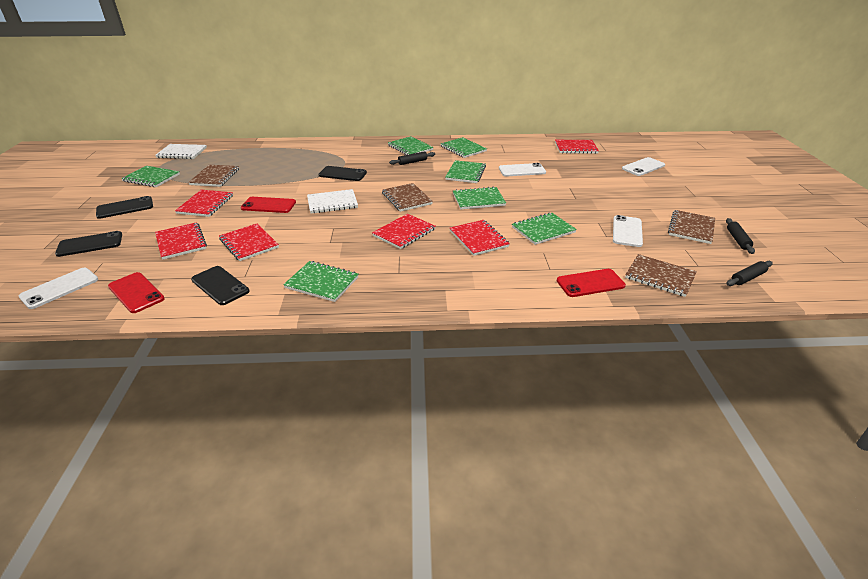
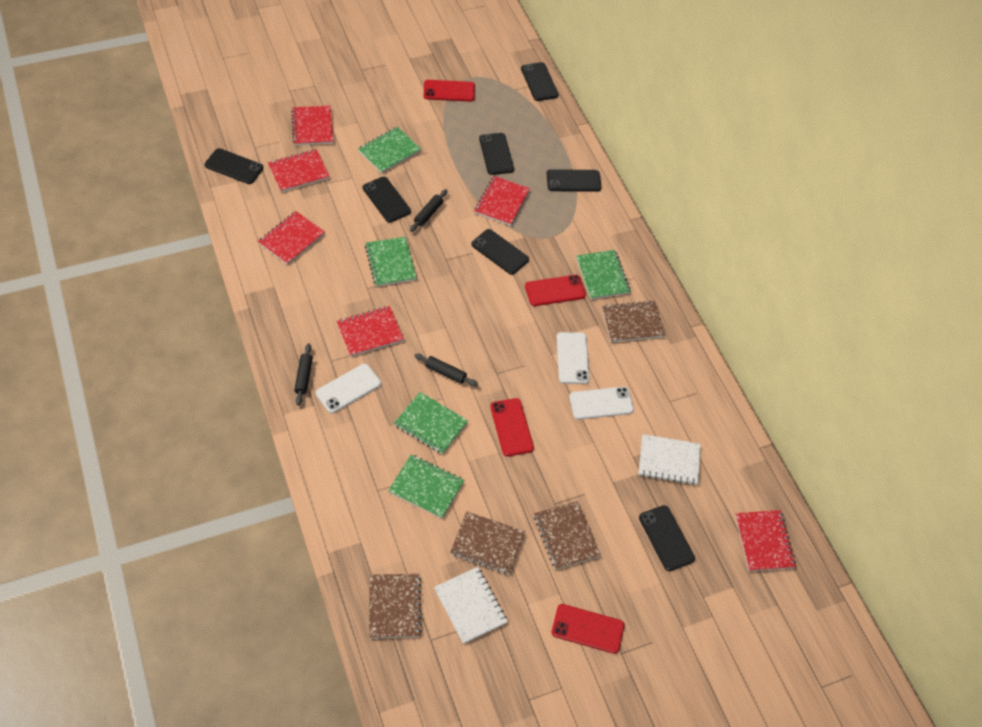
black phone: 4 -> 7
green notebook: 7 -> 5
red phone: 3 -> 4
white phone: 4 -> 3

